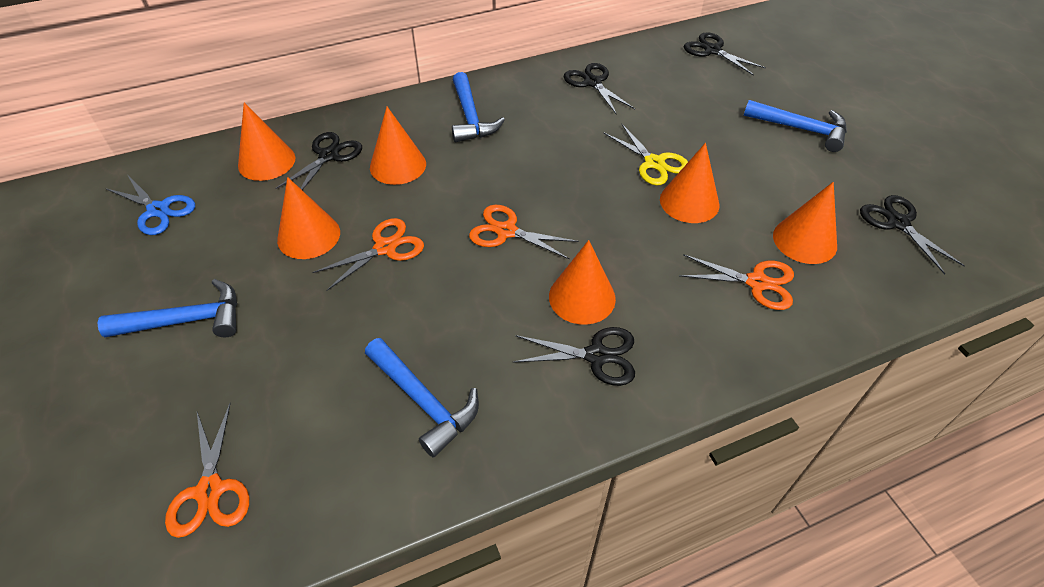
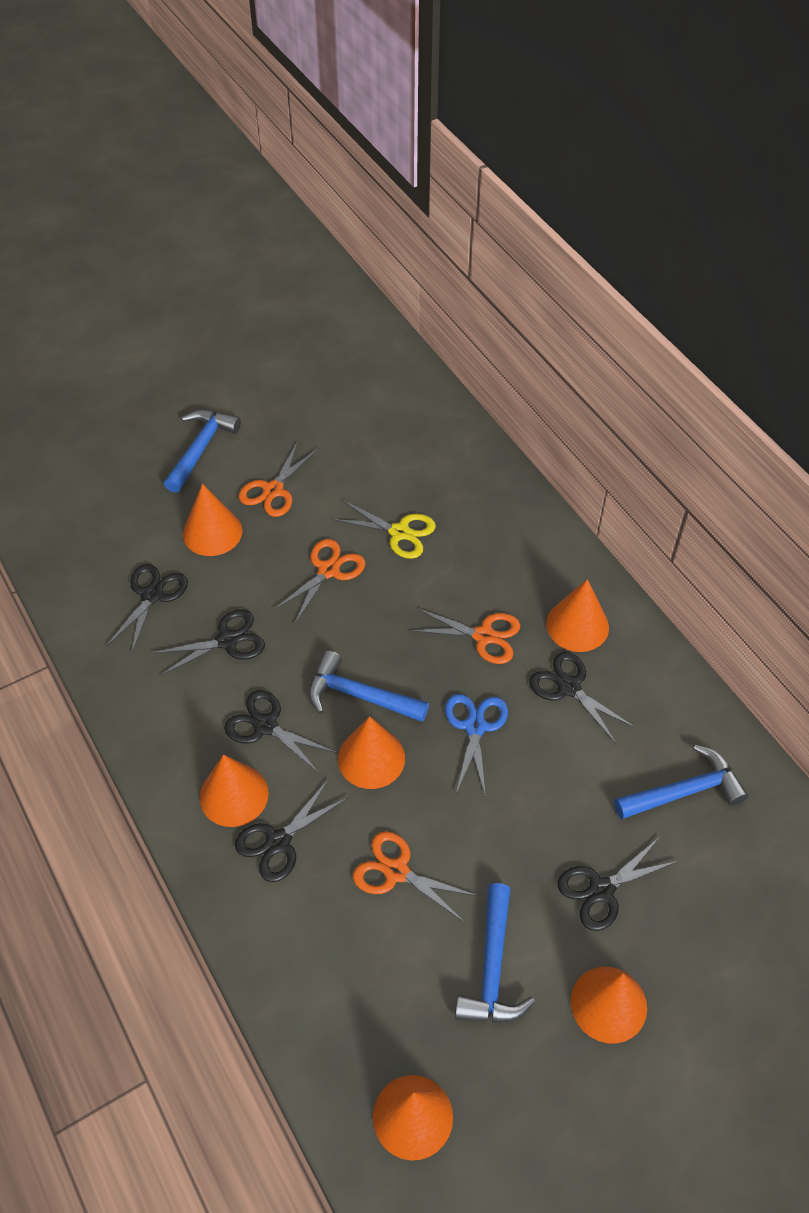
black scissors: 5 -> 6

